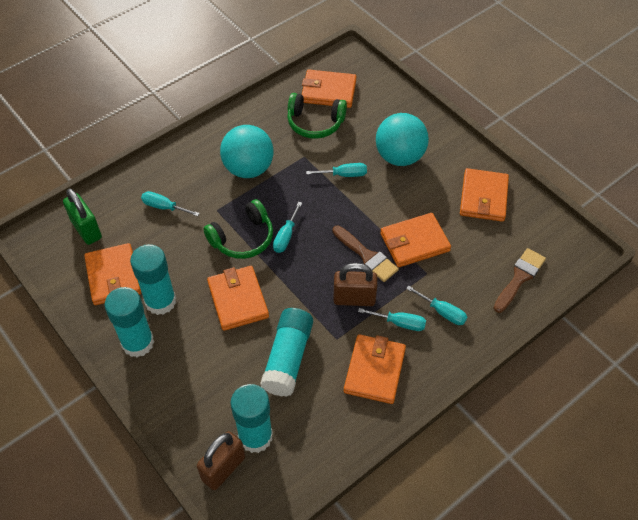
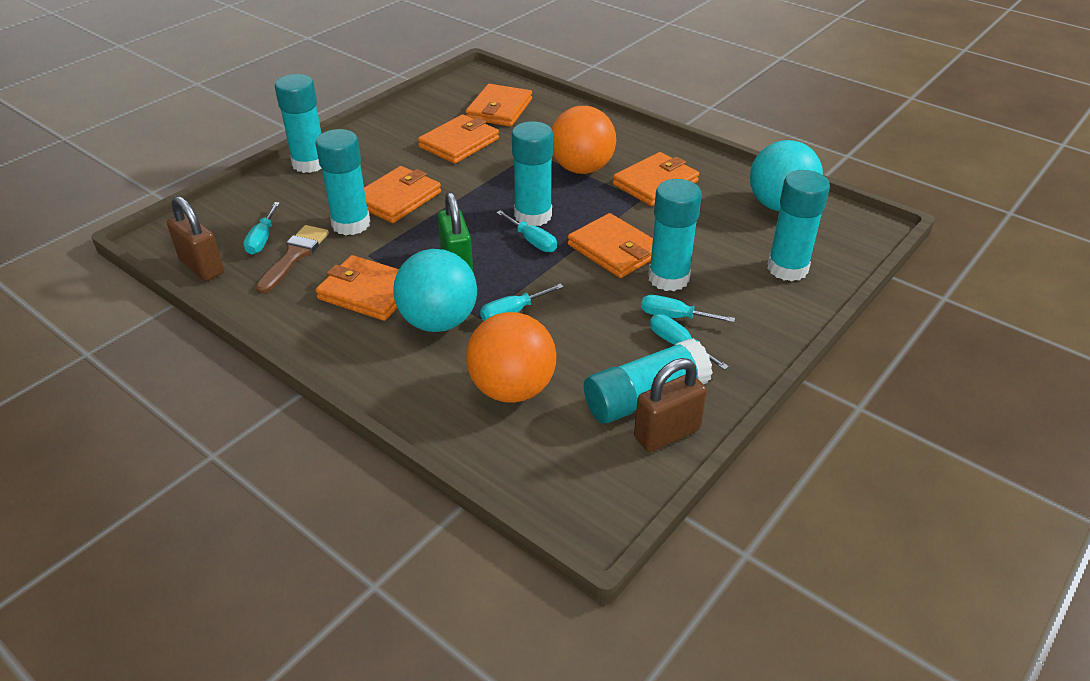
brown brush: 2 -> 1
green headphones: 2 -> 0
orange ball: 0 -> 2
turquoise glue stick: 4 -> 6

